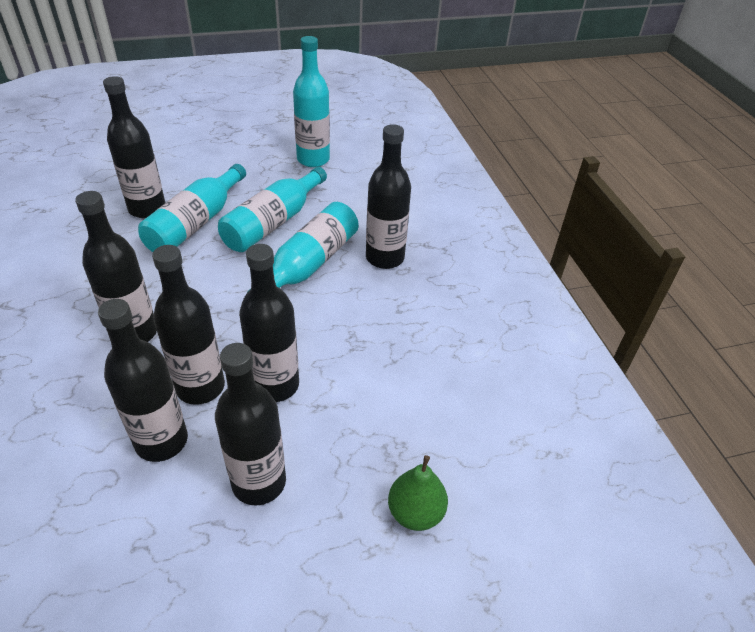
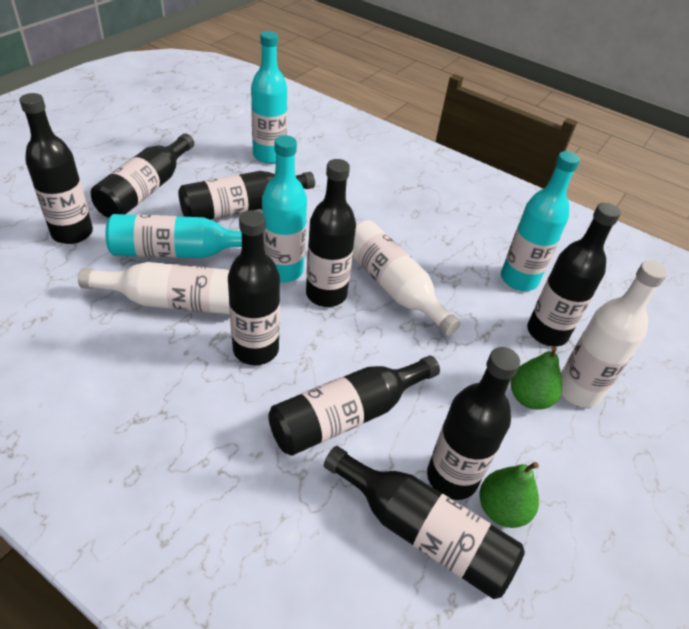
black bottle: 7 -> 9
green pear: 1 -> 2
white bottle: 0 -> 3

